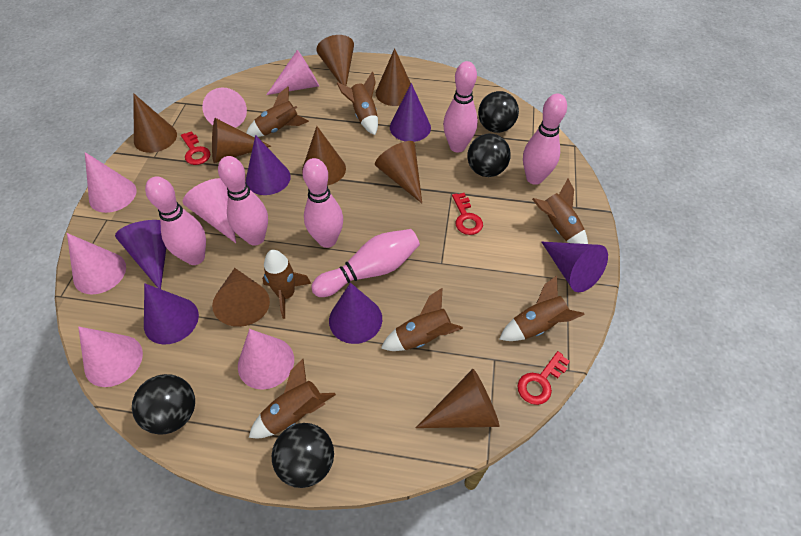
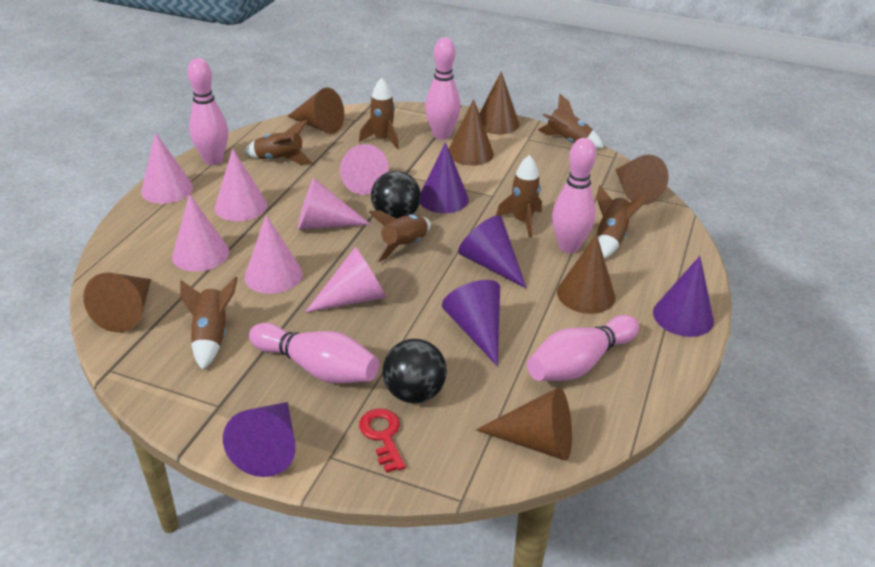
black ball: 4 -> 2
brown cone: 8 -> 7
pink bowling pin: 6 -> 5
purple cone: 6 -> 5
red key: 3 -> 1

